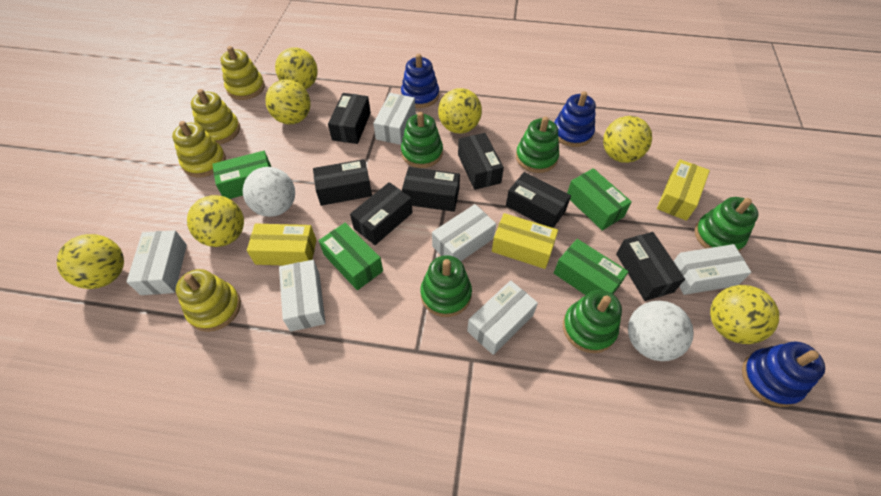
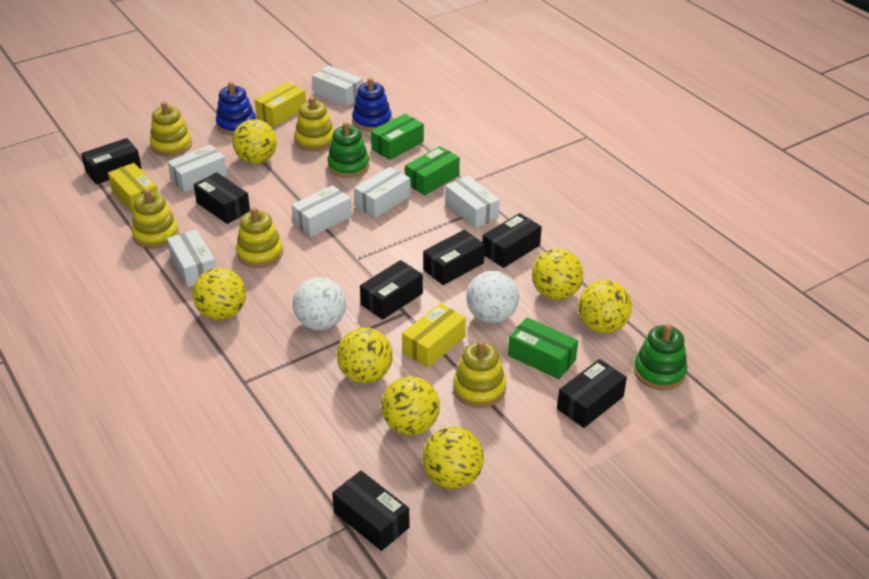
blue stacking toy: 3 -> 2
green box: 4 -> 3
green stacking toy: 5 -> 2
yellow stacking toy: 4 -> 5

